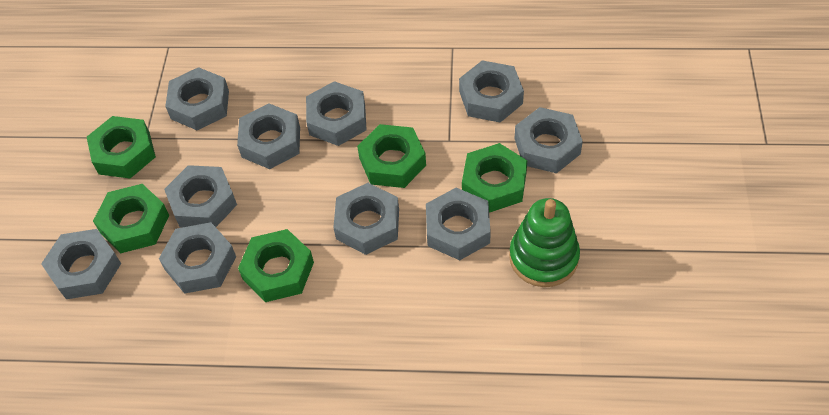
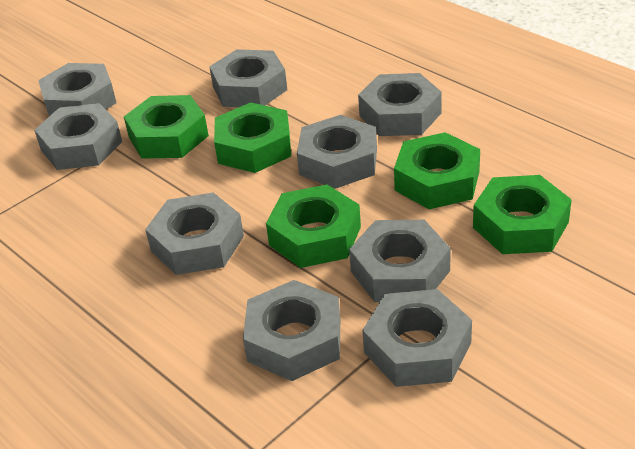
green stacking toy: 1 -> 0
grey nut: 10 -> 9

